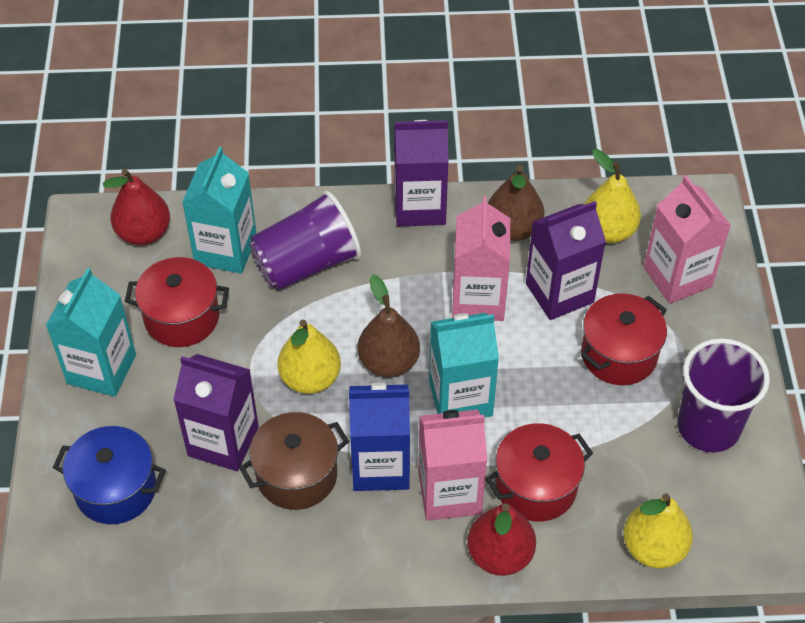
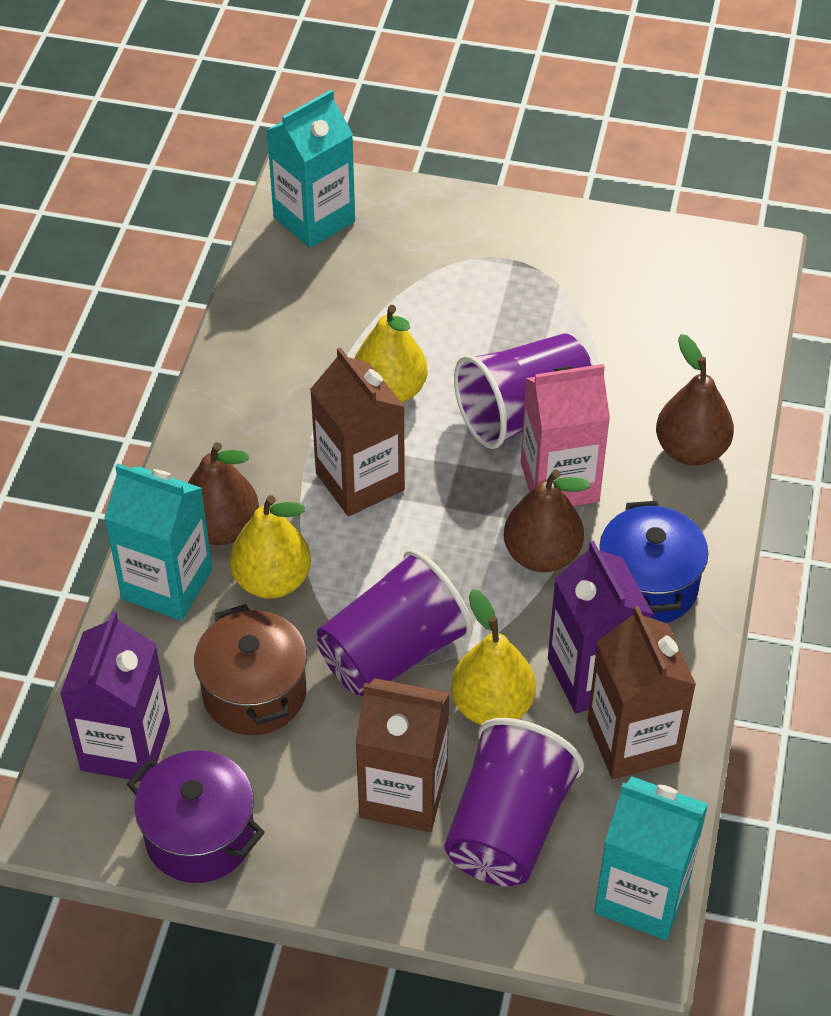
blue carton: 1 -> 0
brown carton: 0 -> 3
brown pear: 2 -> 3
pink carton: 3 -> 1
purple carton: 3 -> 2
purple cup: 2 -> 3
purple pot: 0 -> 1
red pear: 2 -> 0
red pot: 3 -> 0

